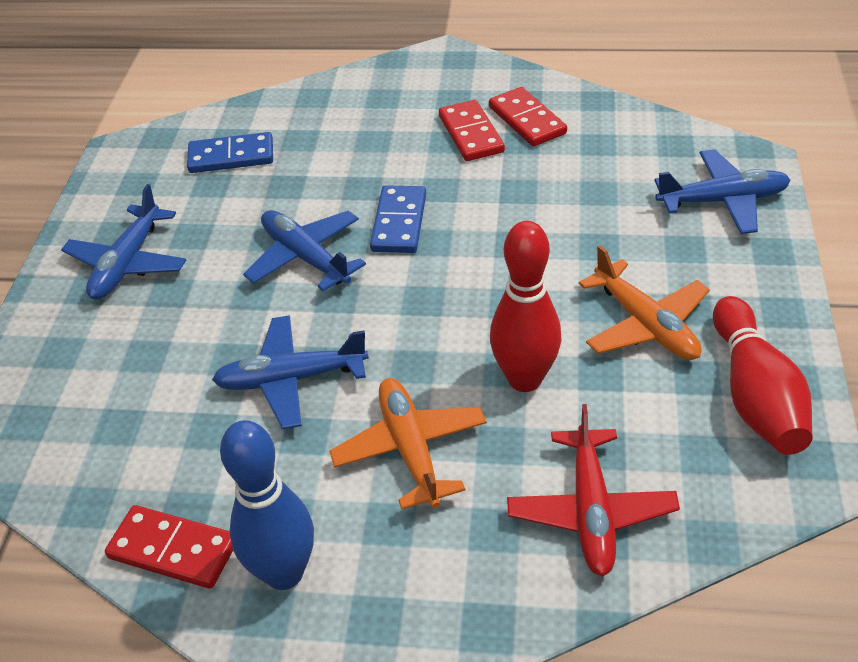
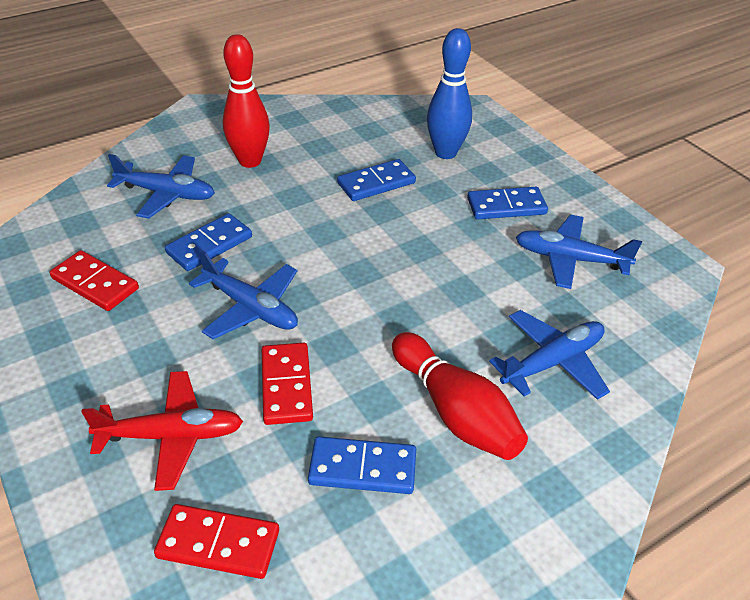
blue domino: 2 -> 4
orange plane: 2 -> 0

